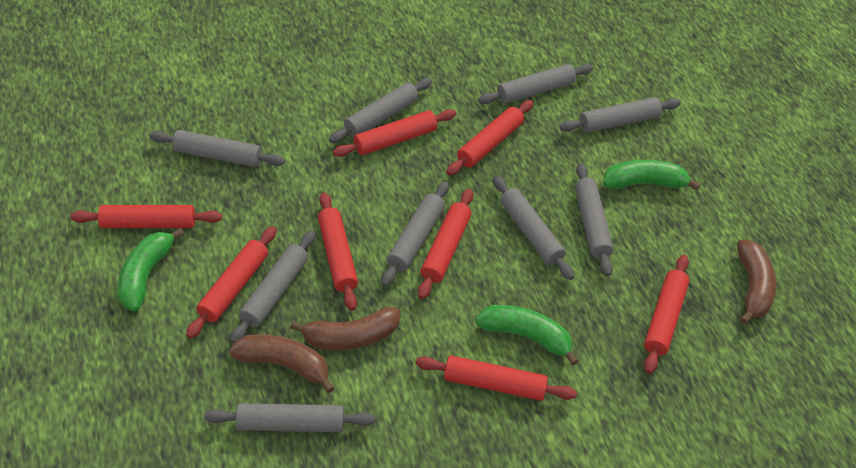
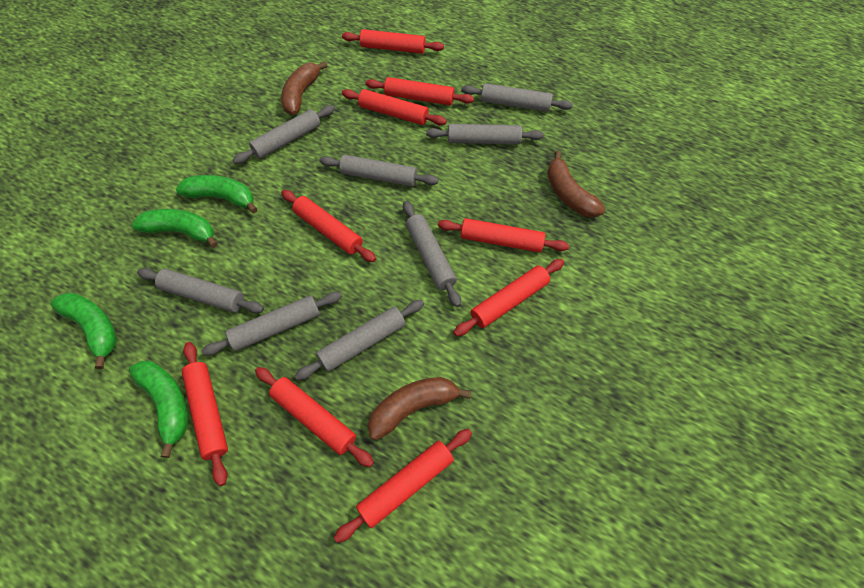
green banana: 3 -> 4
grey rolling pin: 9 -> 8
red rolling pin: 8 -> 9

